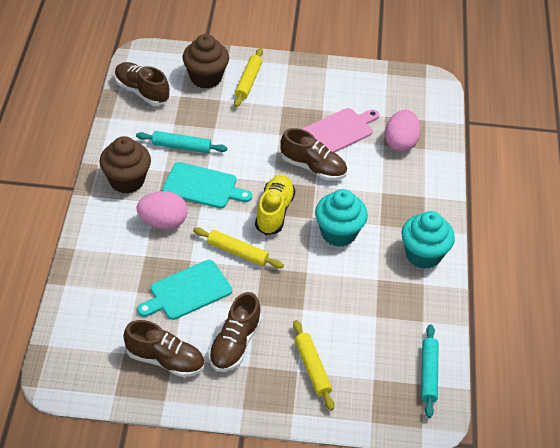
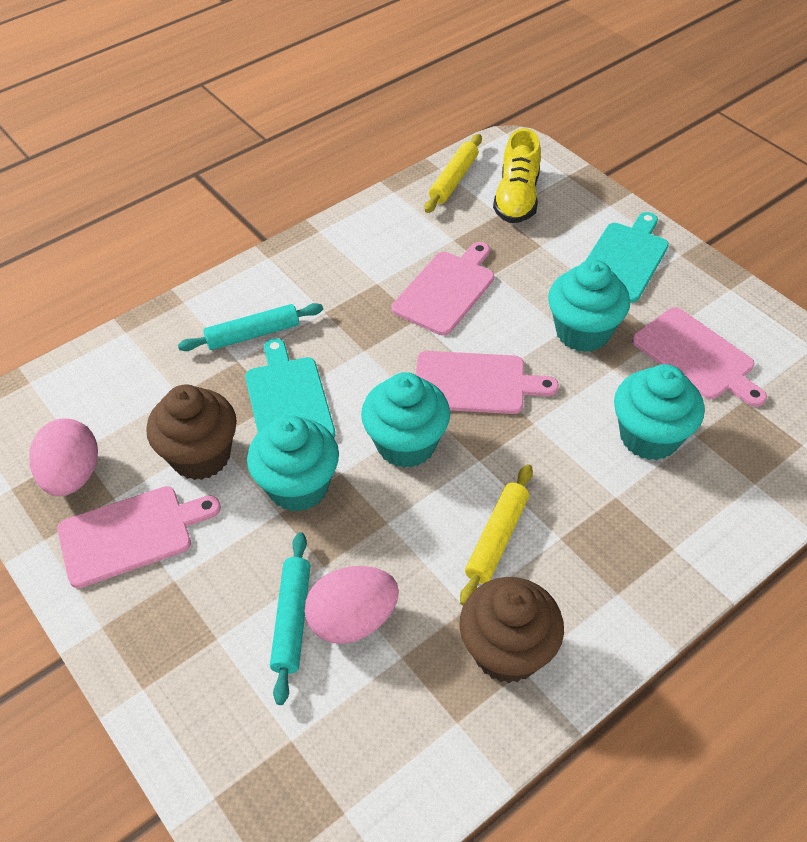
brown shoe: 4 -> 0
pink cutting board: 1 -> 4
turquoise cupcake: 2 -> 4
yellow rolling pin: 3 -> 2

